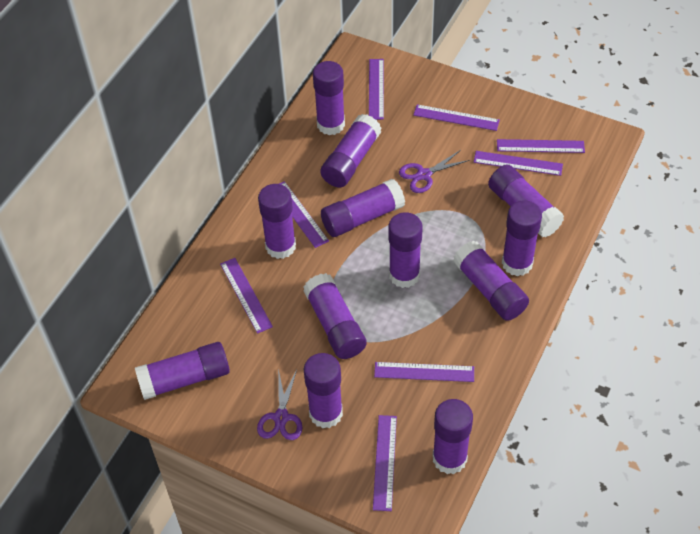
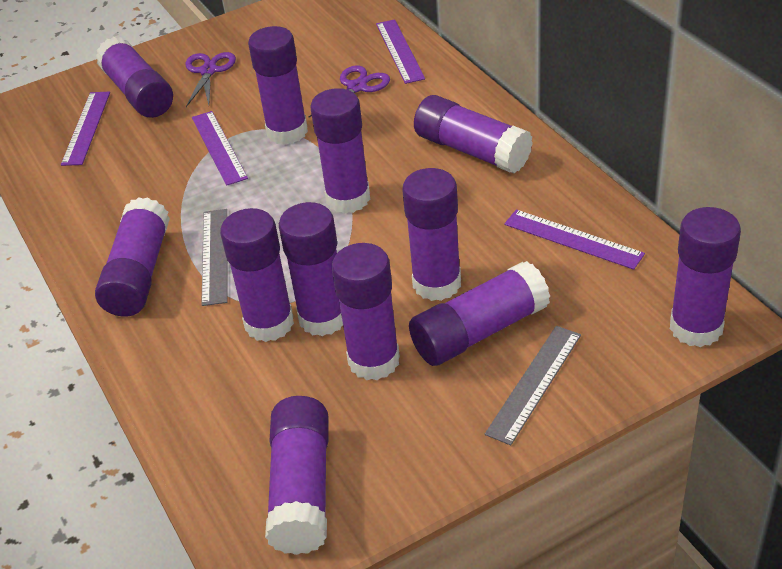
grey ruler: 0 -> 2
purple ruler: 8 -> 4

